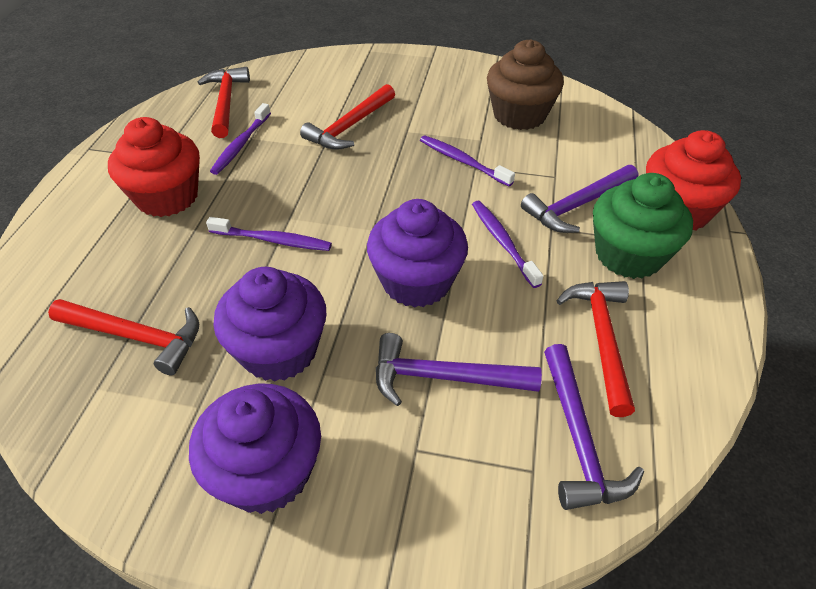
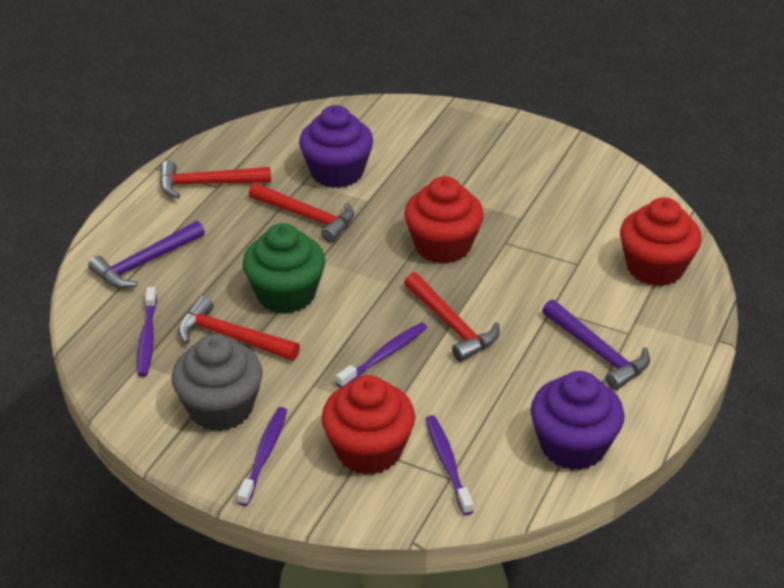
brown cupcake: 1 -> 0
grey cupcake: 0 -> 1
purple cupcake: 3 -> 2
purple hammer: 3 -> 2
red cupcake: 2 -> 3

